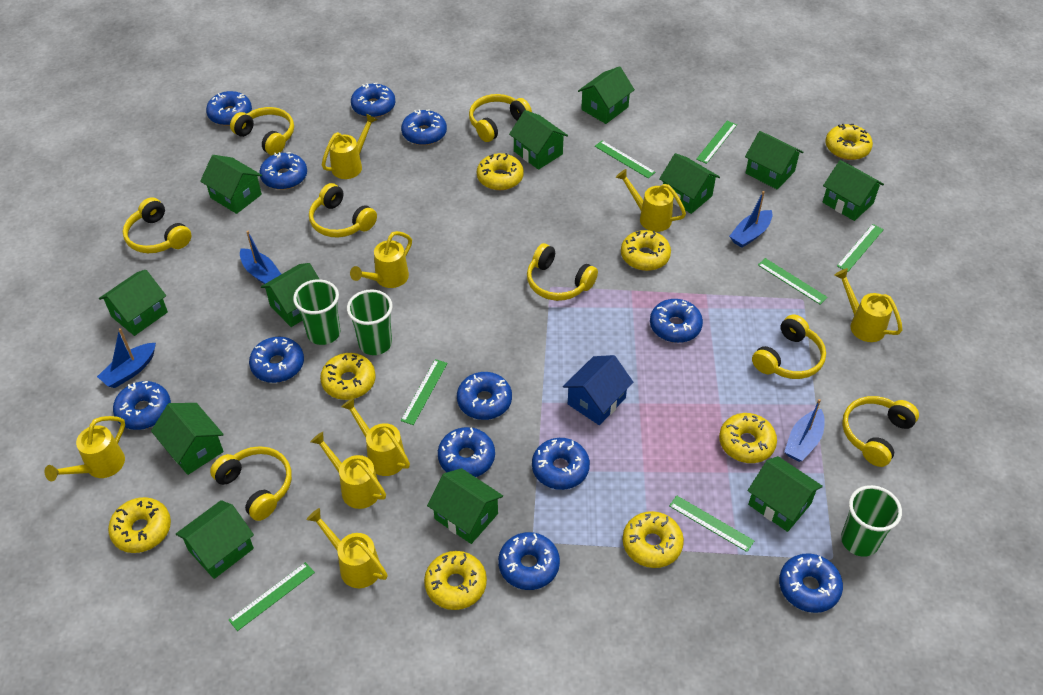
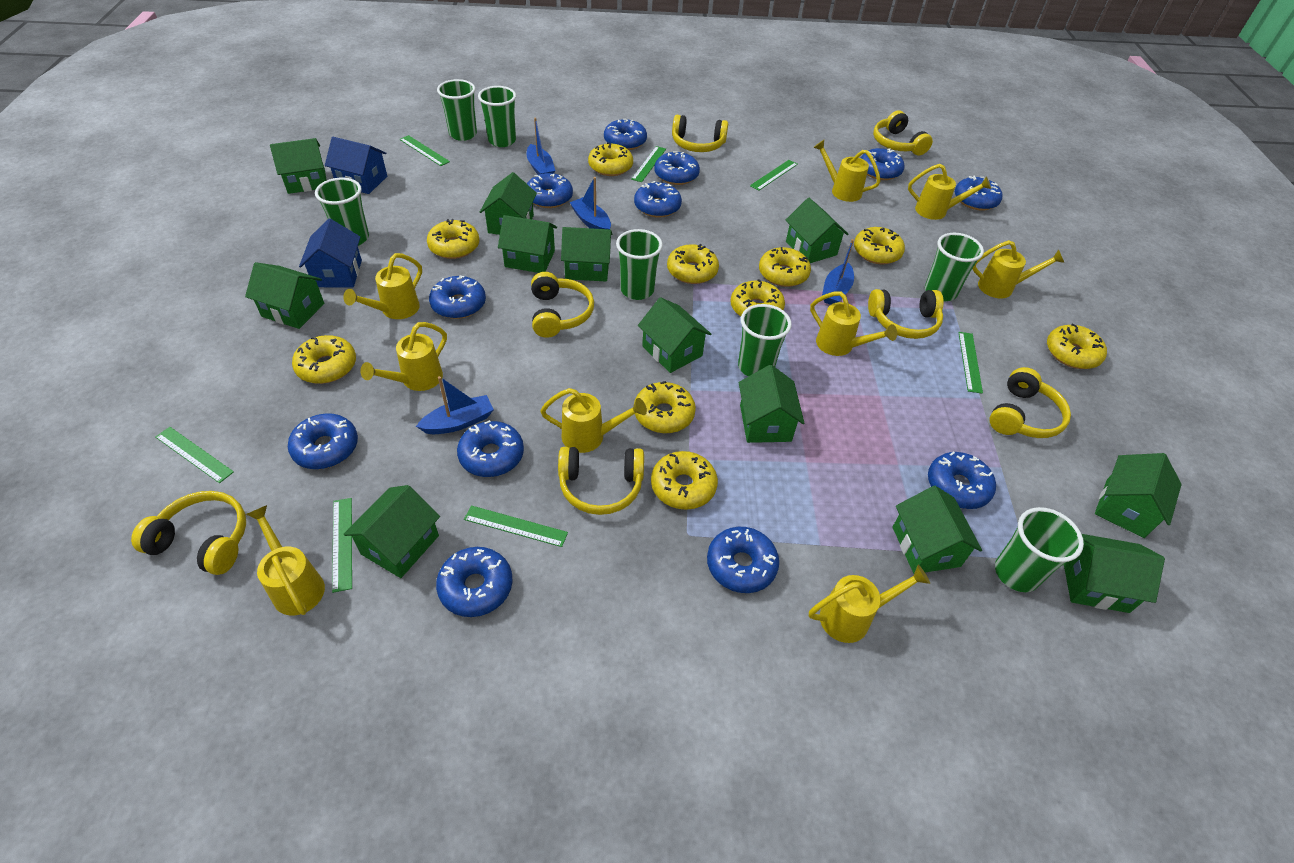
blue house: 1 -> 2
green cup: 3 -> 7
yellow donut: 8 -> 10
yellow headphones: 8 -> 7
yellow watering can: 8 -> 9

